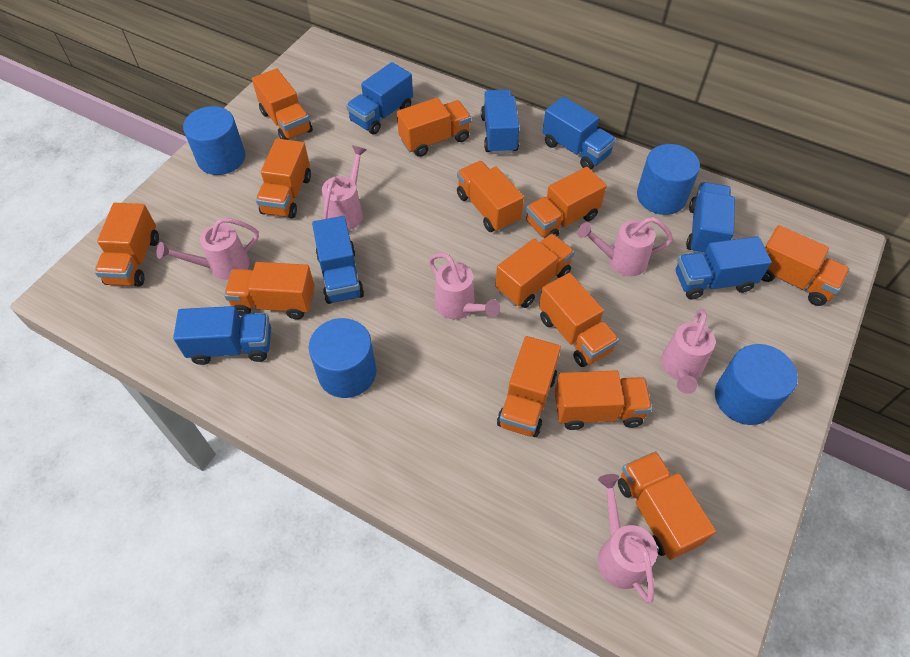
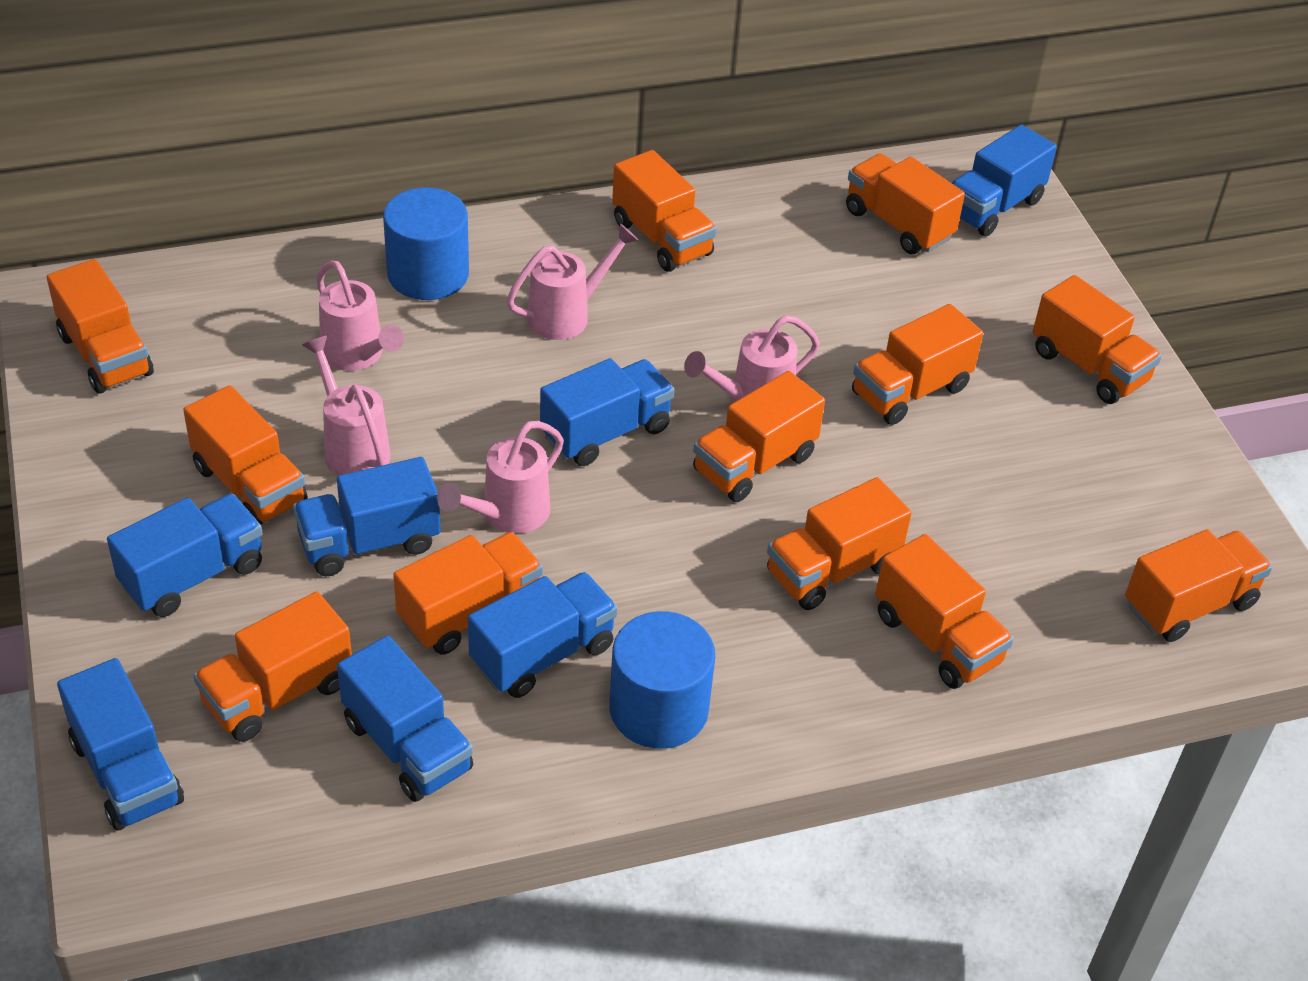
blue cylinder: 4 -> 2
orange truck: 13 -> 12
pink watering can: 6 -> 5

